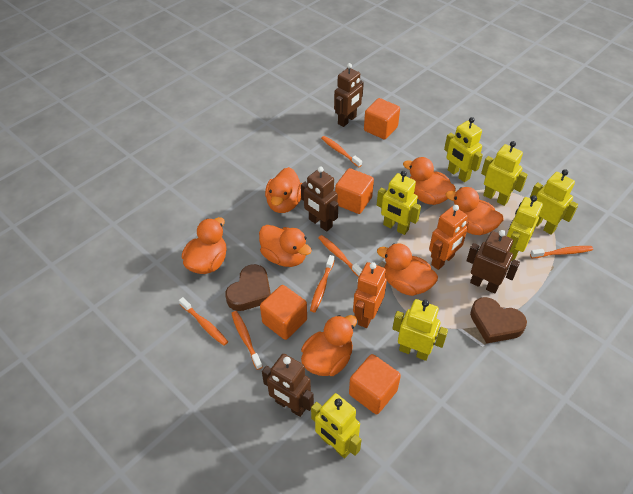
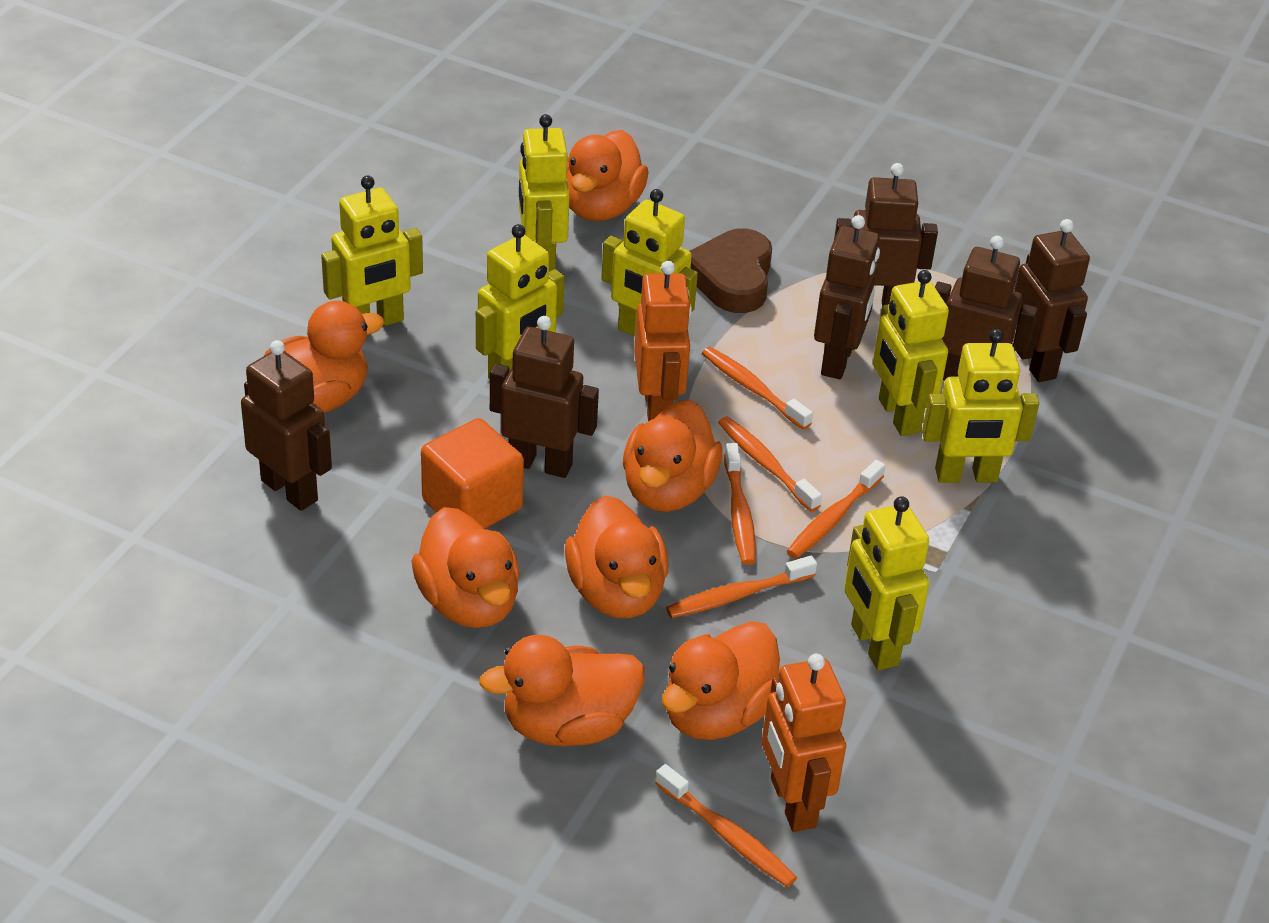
brown heart: 2 -> 1
brown robot: 4 -> 6
orange cube: 4 -> 1

